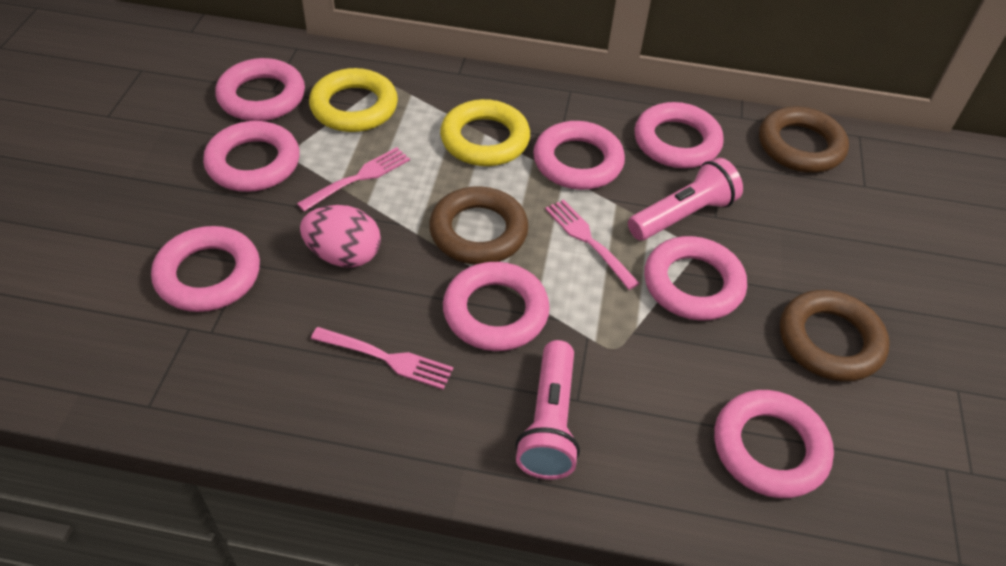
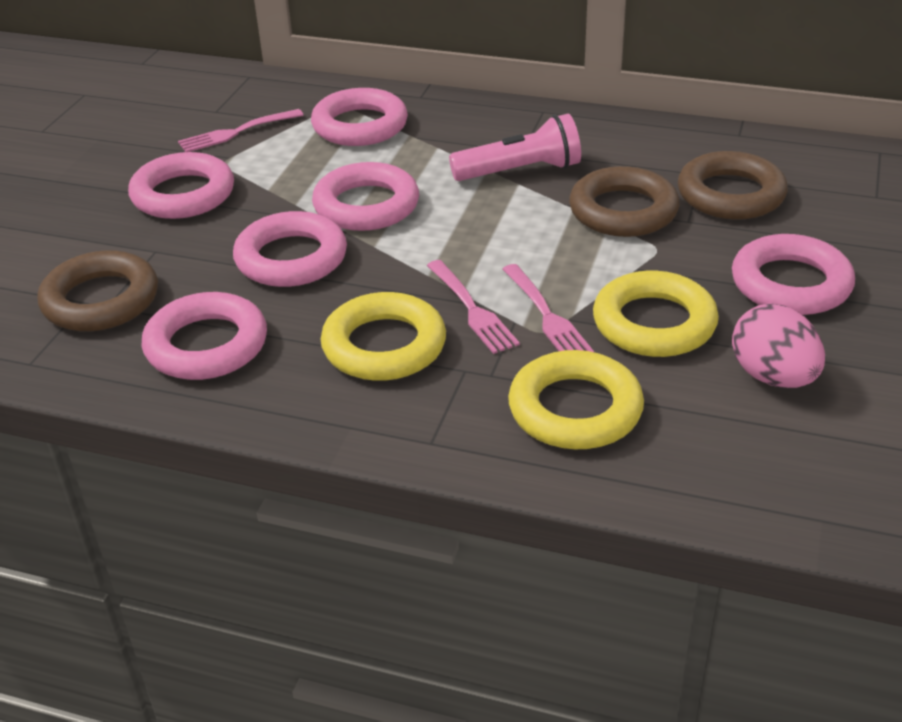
pink flashlight: 2 -> 1
pink ring: 8 -> 6
yellow ring: 2 -> 3

